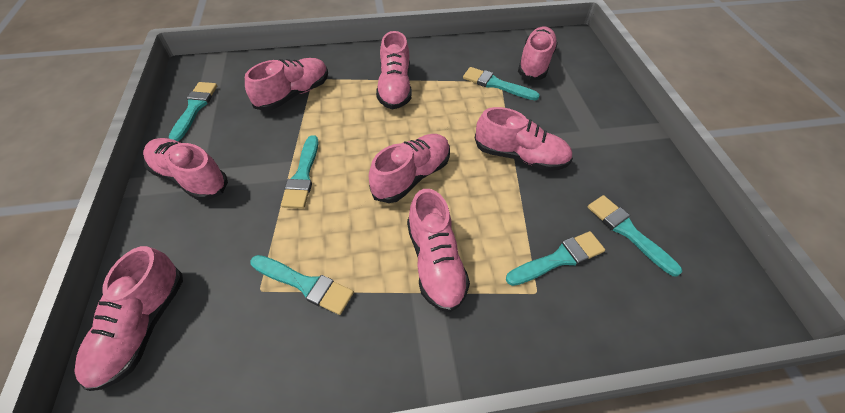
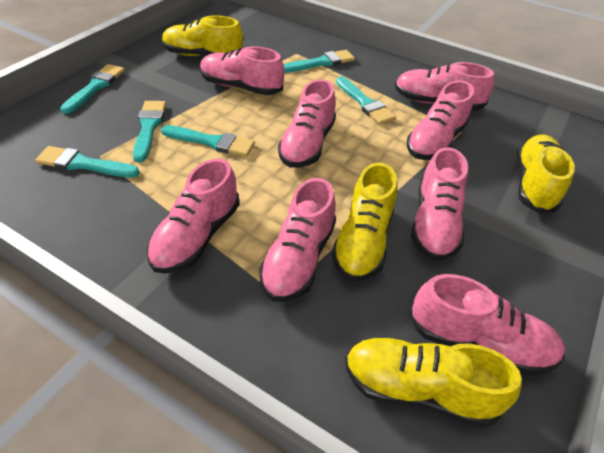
yellow shoe: 0 -> 4

